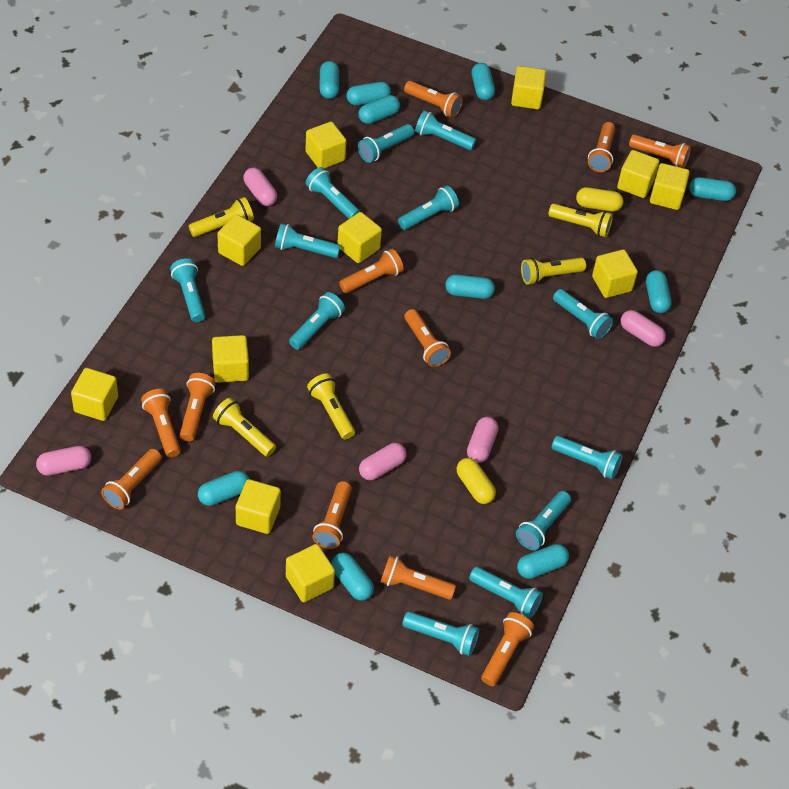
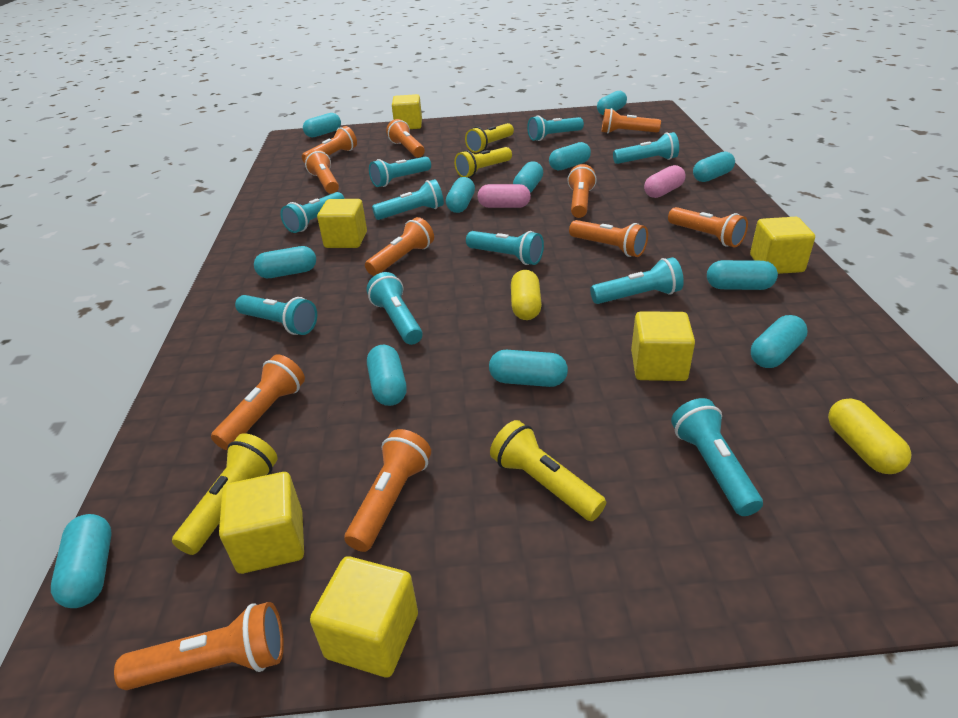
pink capsule: 5 -> 2
turquoise capsule: 10 -> 12
turquoise flashlight: 12 -> 10
yellow cube: 11 -> 6
yellow flashlight: 5 -> 4

